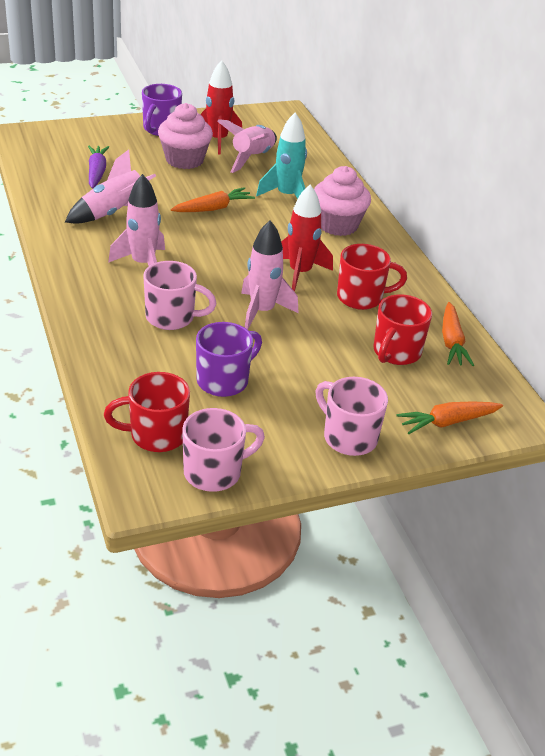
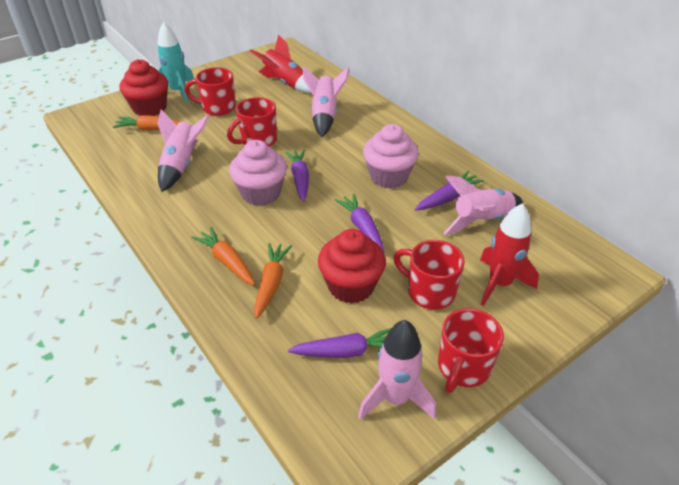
pink mug: 3 -> 0
purple carrot: 1 -> 4
purple mug: 2 -> 0
red cupcake: 0 -> 2
red mug: 3 -> 4

